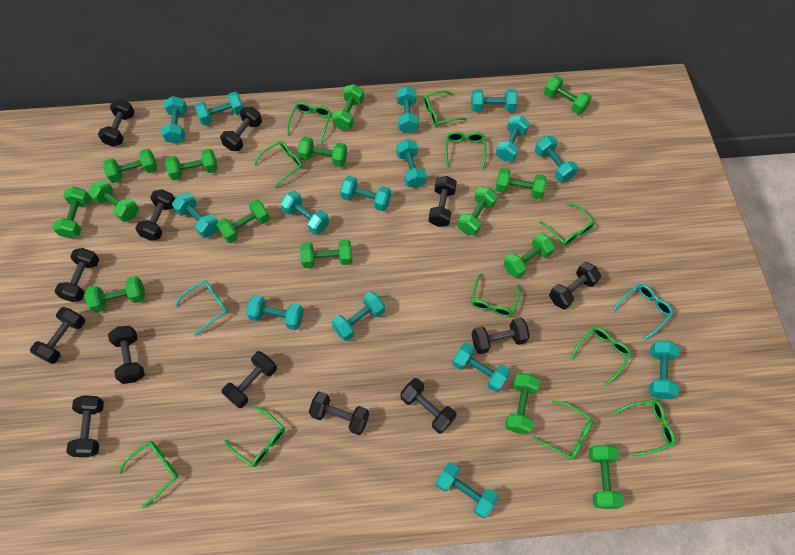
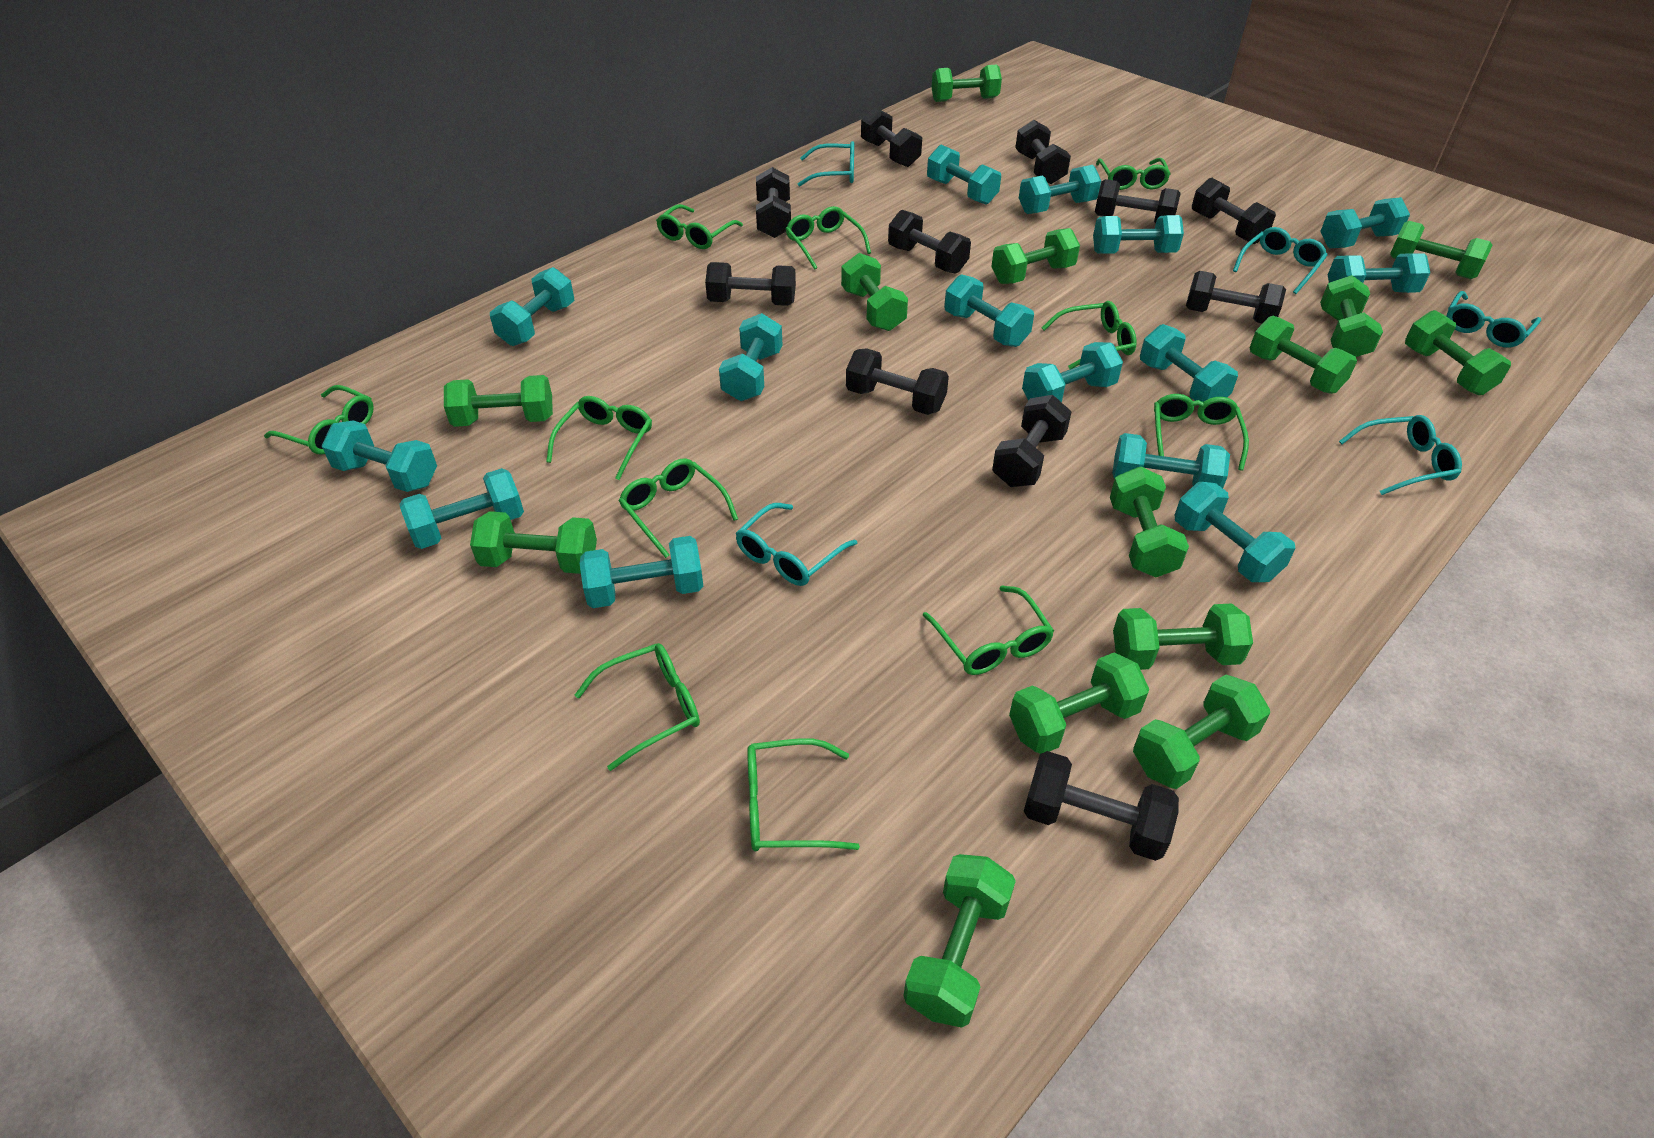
black dumbbell: 13 -> 11
green dumbbell: 15 -> 14
turquoise glasses: 2 -> 5

